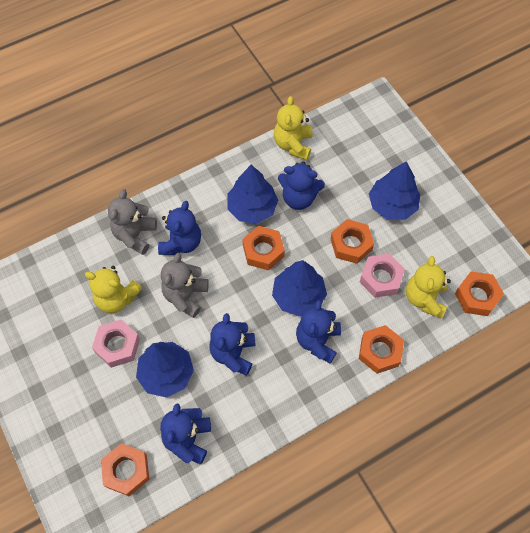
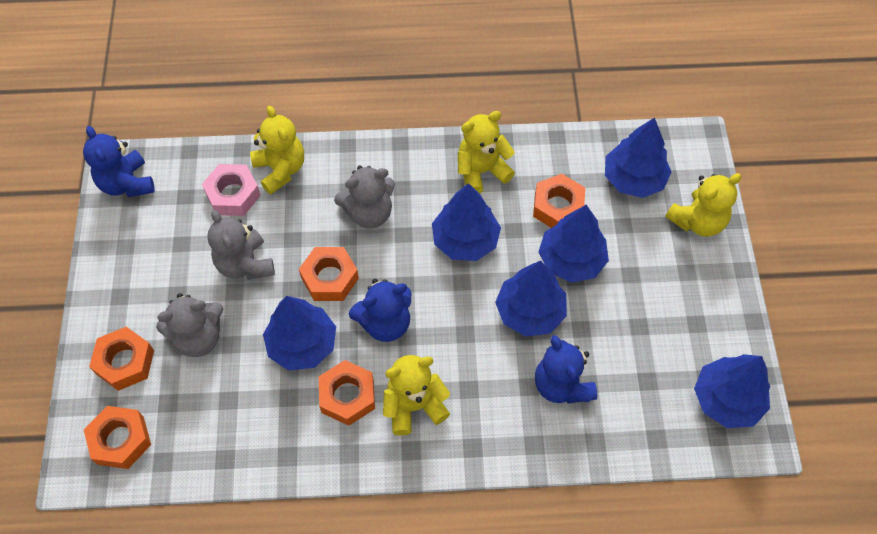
blue teddy bear: 5 -> 3
blue tree: 4 -> 6
grey teddy bear: 2 -> 3
pink nut: 2 -> 1
yellow teddy bear: 3 -> 4

